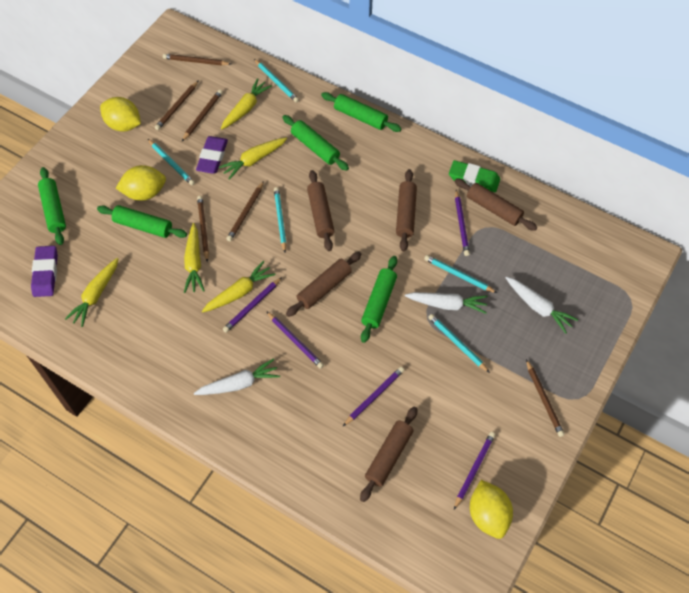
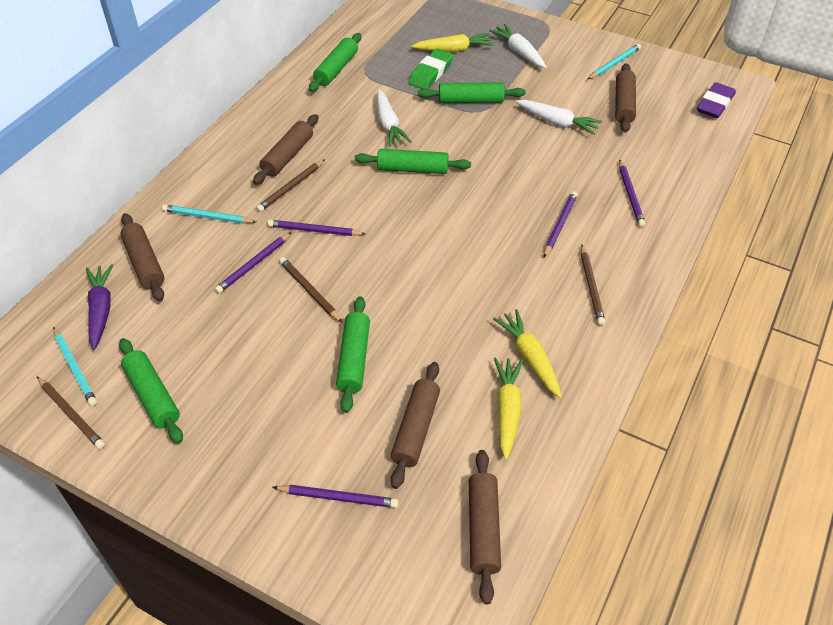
brown pencil: 6 -> 4
purple carrot: 0 -> 1
purple eraser: 2 -> 1
turquoise pencil: 5 -> 3
yellow carrot: 5 -> 3
yellow lemon: 3 -> 0

